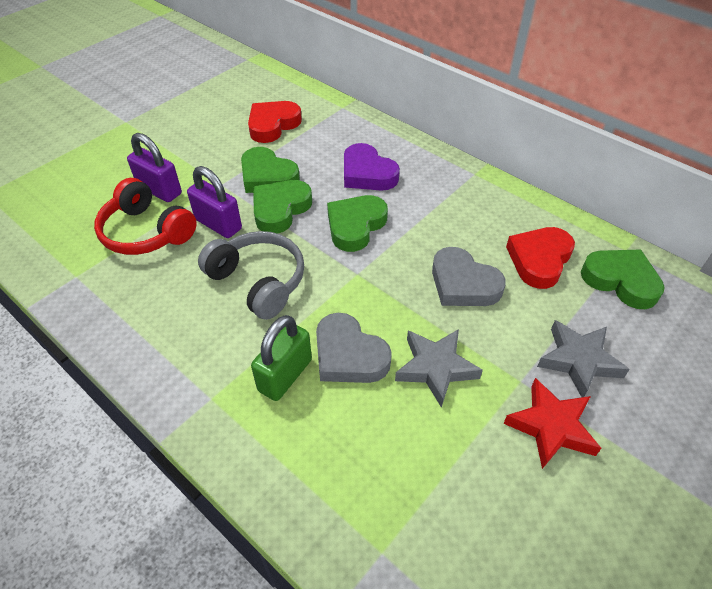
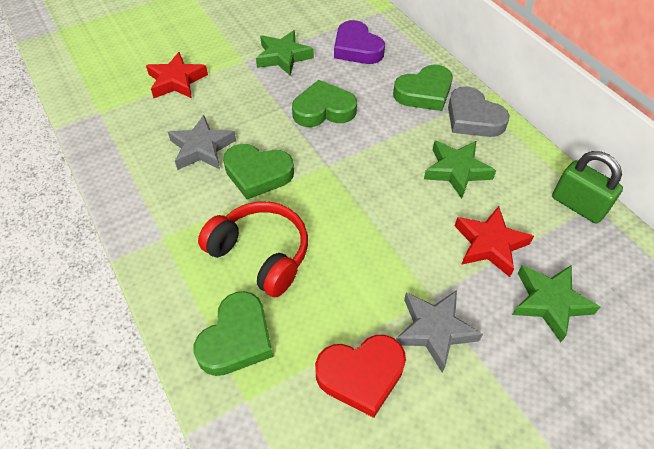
green star: 0 -> 3
grey headphones: 1 -> 0
grey heart: 2 -> 1
purple padlock: 2 -> 0
red heart: 2 -> 1
red star: 1 -> 2

